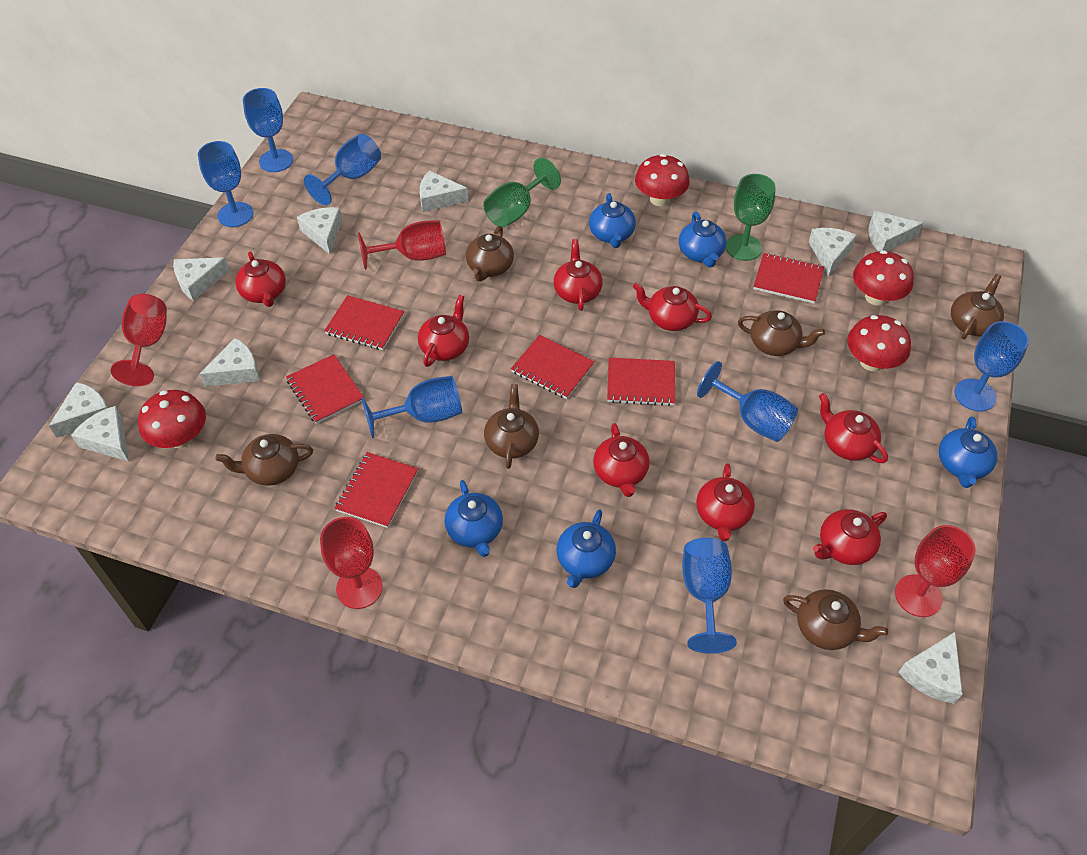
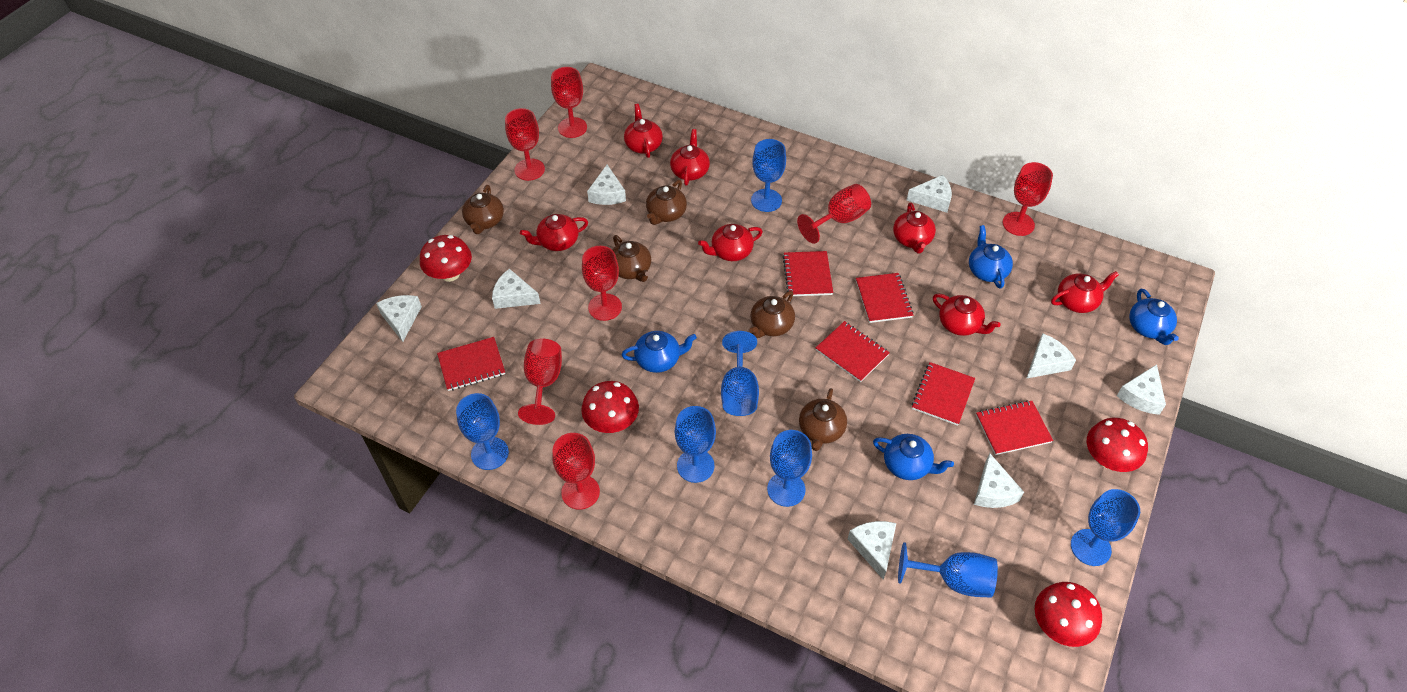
blue teapot: 5 -> 4
brown teapot: 6 -> 5
green goblet: 2 -> 0
red goblet: 4 -> 7
red teapot: 8 -> 7
white cheese: 9 -> 8

